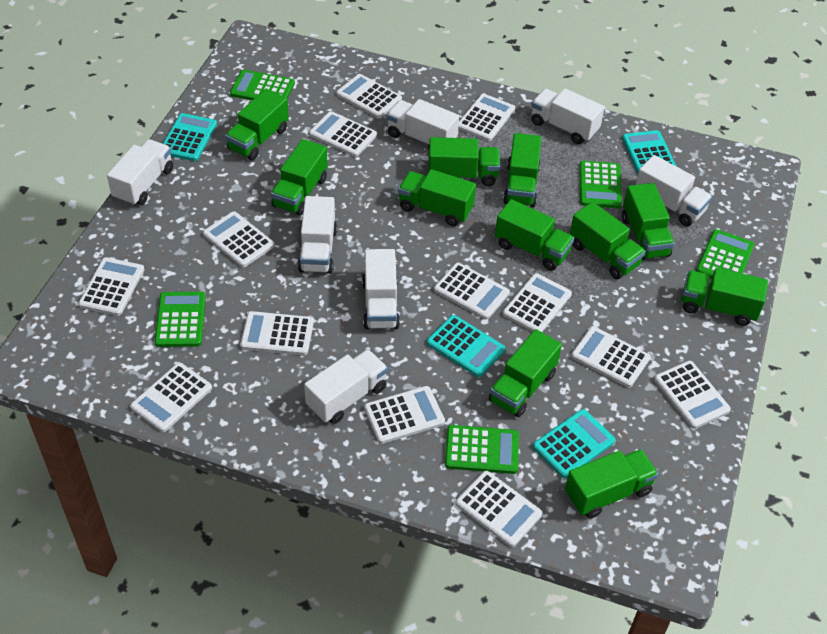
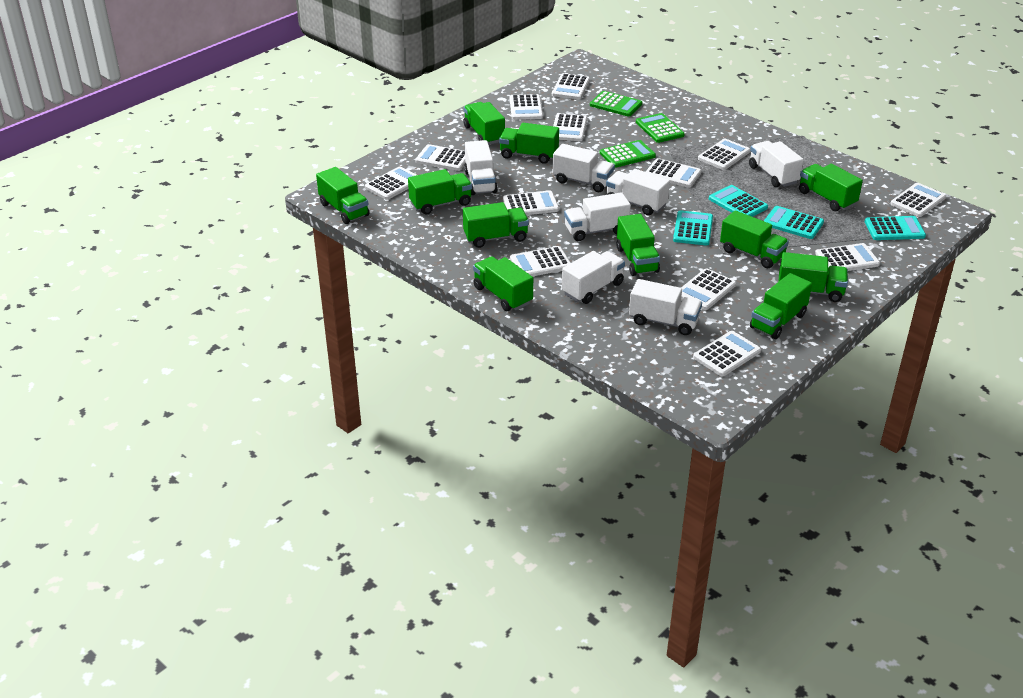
green calculator: 5 -> 3

